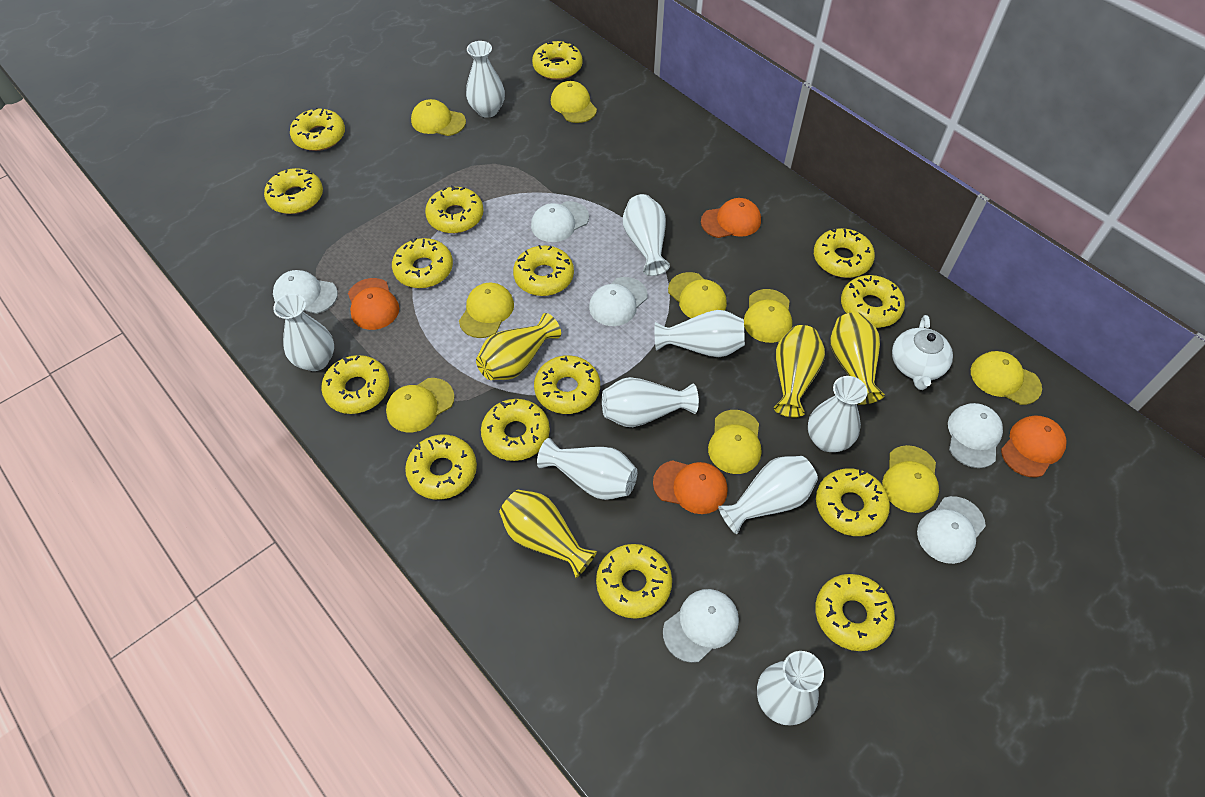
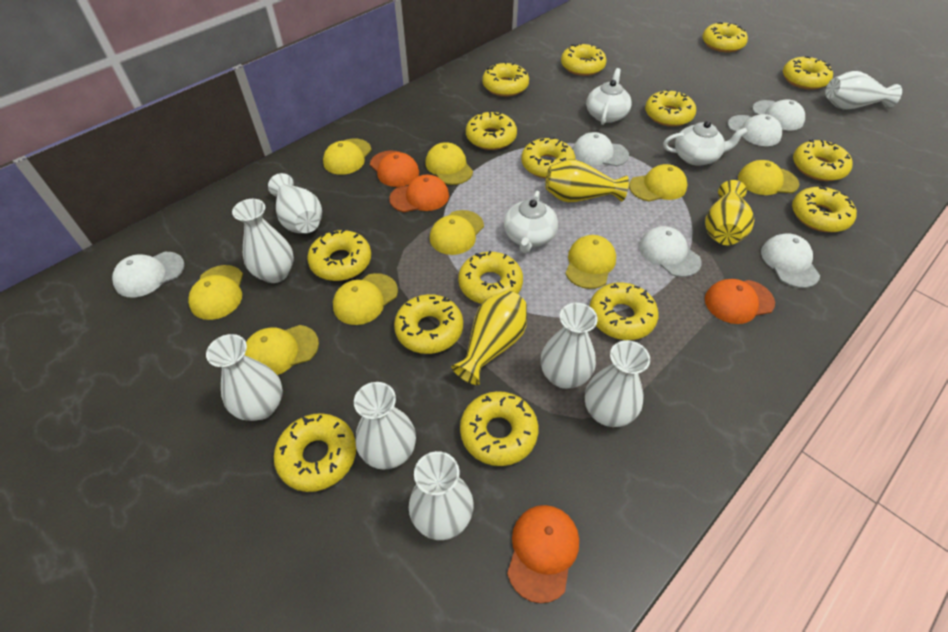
white teapot: 1 -> 3
white vase: 9 -> 8
yellow vase: 4 -> 3

